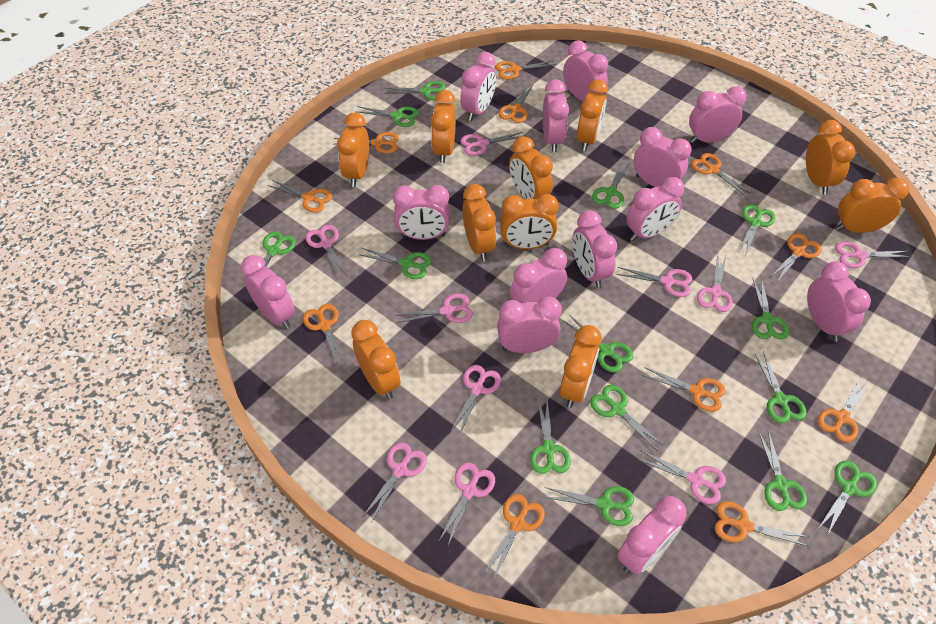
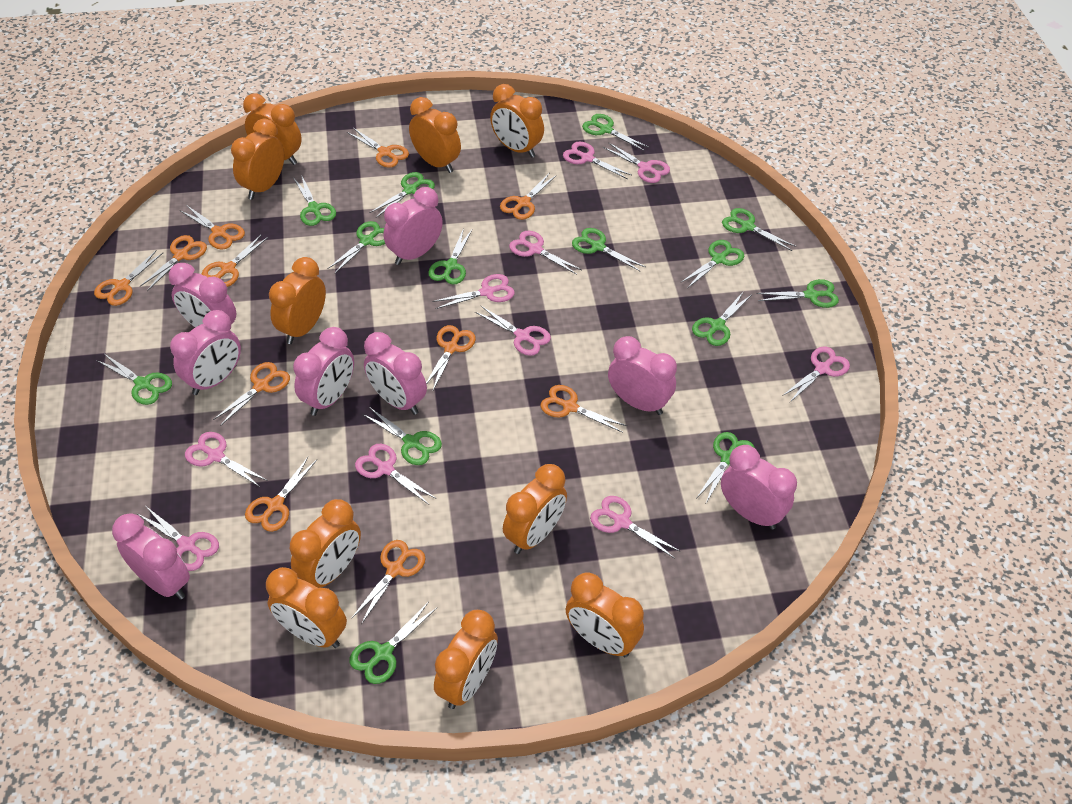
pink clock: 13 -> 8

